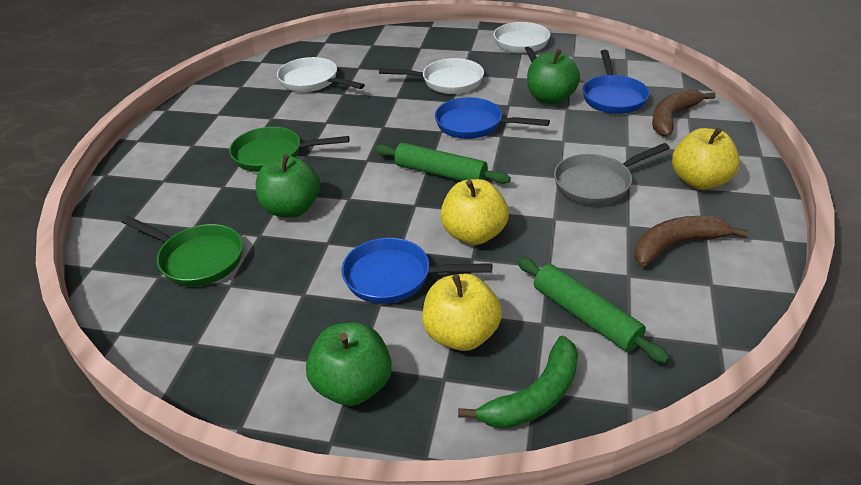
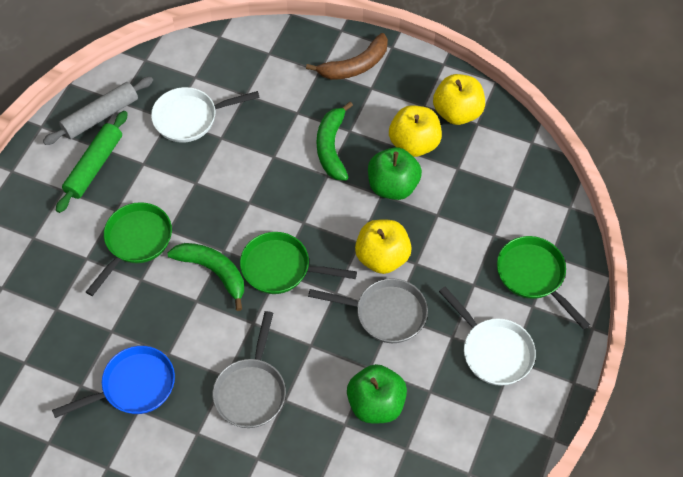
blue pan: 3 -> 1
brown banana: 2 -> 1
green apple: 3 -> 2
green banana: 1 -> 2
green pan: 2 -> 3
green rolling pin: 2 -> 1
grey pan: 1 -> 2
grey rolling pin: 0 -> 1
white pan: 3 -> 2

